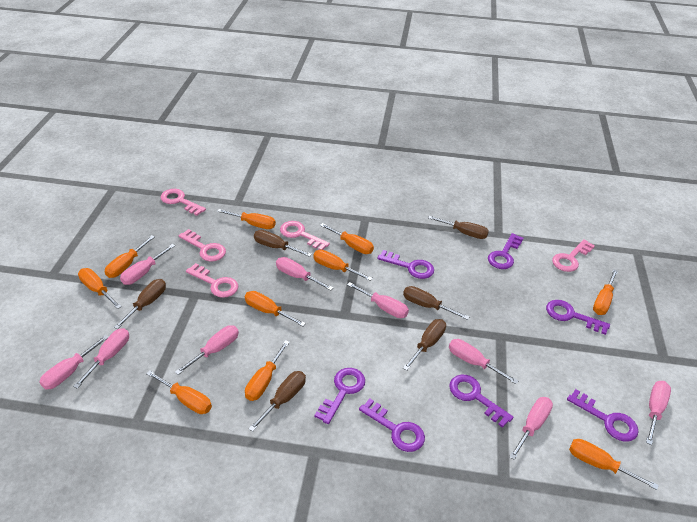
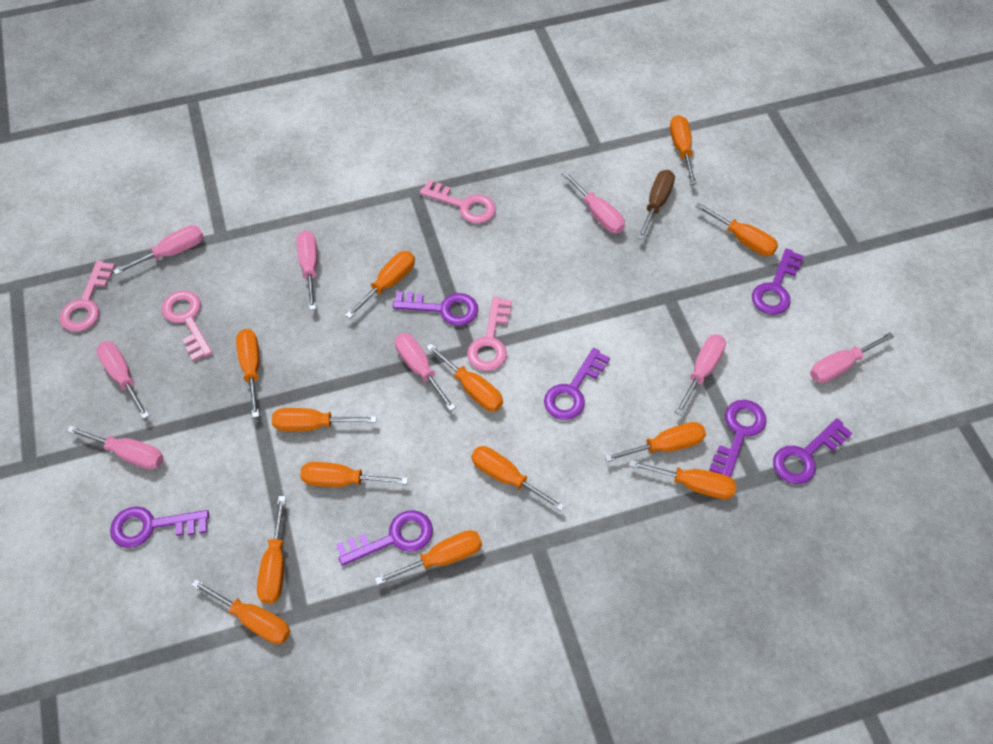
brown screwdriver: 6 -> 1
orange screwdriver: 10 -> 13
pink key: 5 -> 4
pink screwdriver: 9 -> 8

